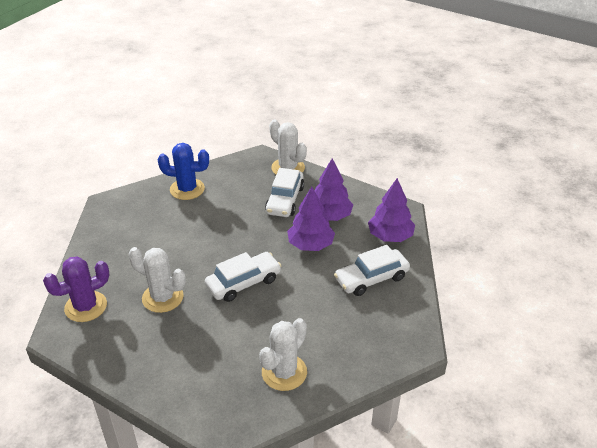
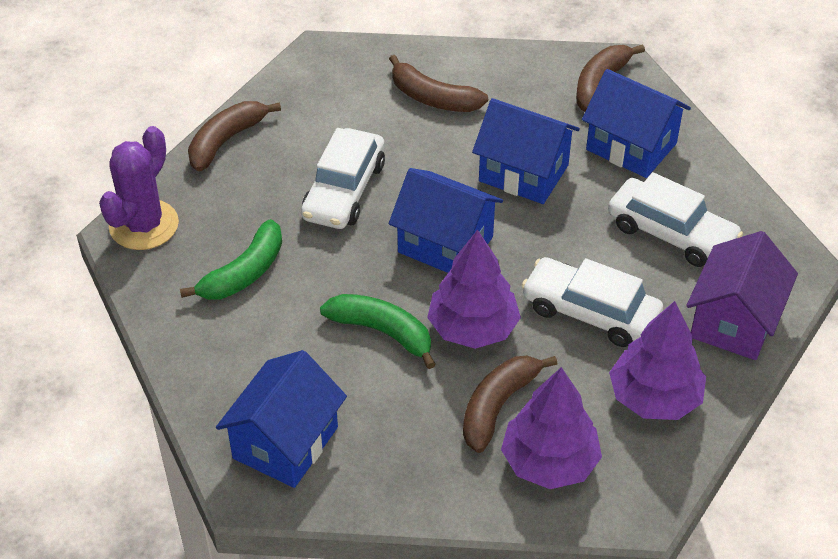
blue cactus: 1 -> 0
blue house: 0 -> 4
brown banana: 0 -> 4
green banana: 0 -> 2
purple house: 0 -> 1
white cactus: 3 -> 0

